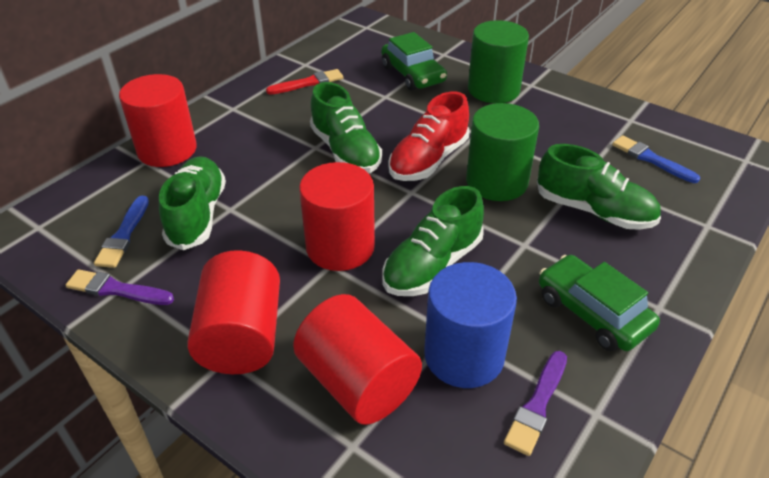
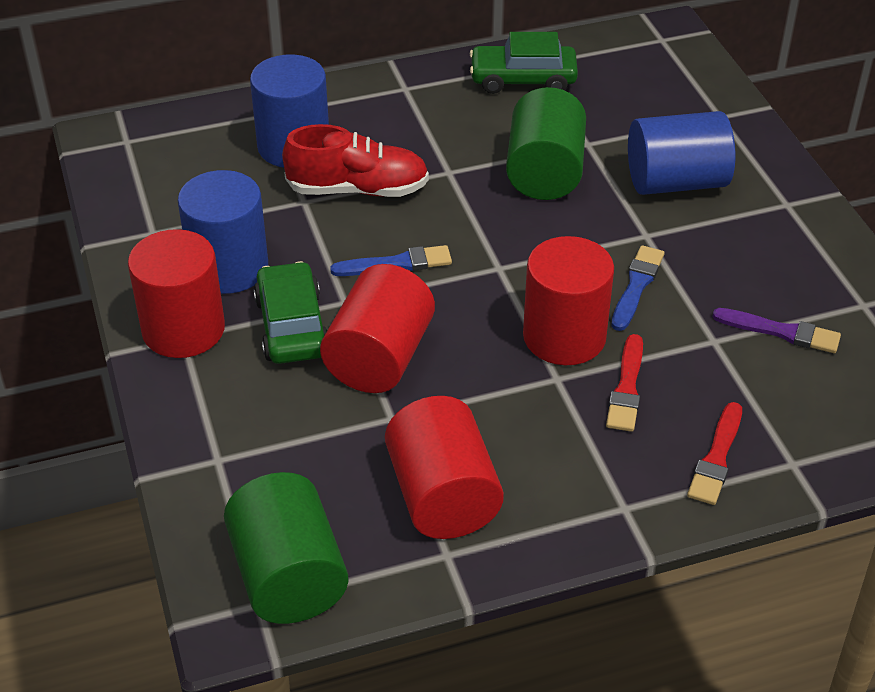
blue cylinder: 1 -> 3
green shoe: 4 -> 0
purple brush: 2 -> 1
red brush: 1 -> 2

